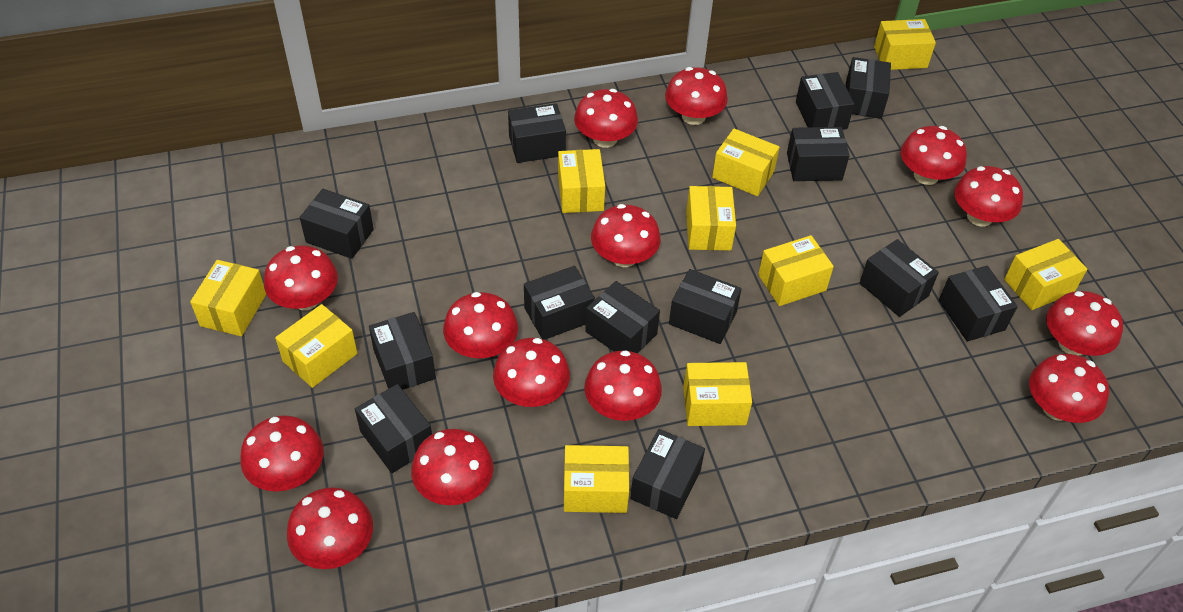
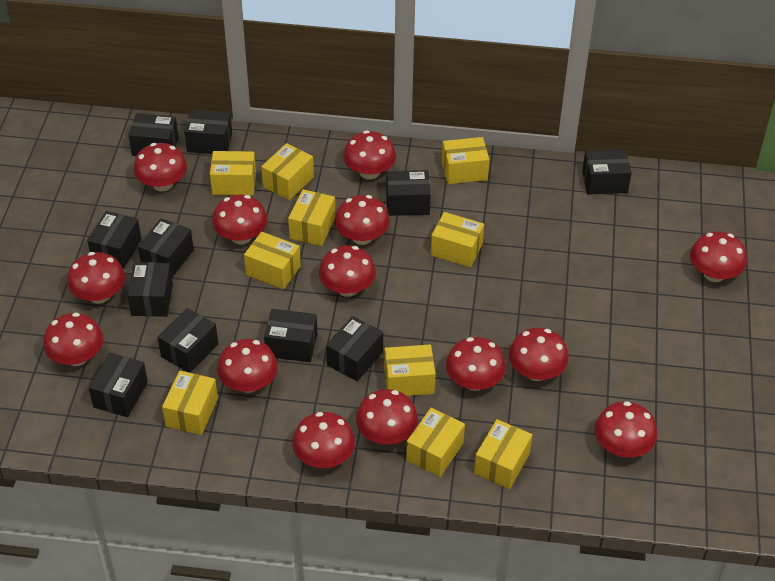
black box: 13 -> 11

